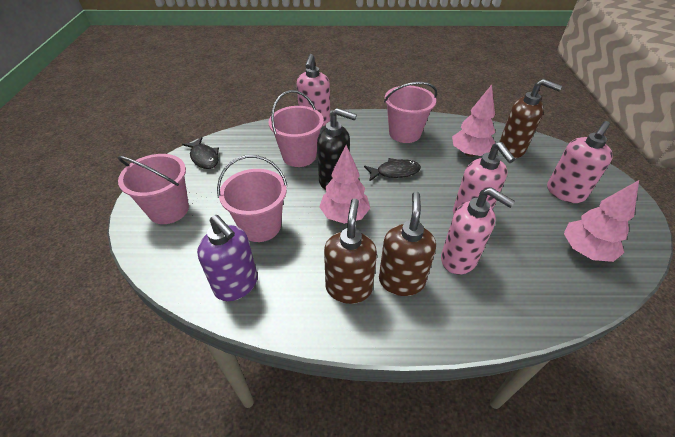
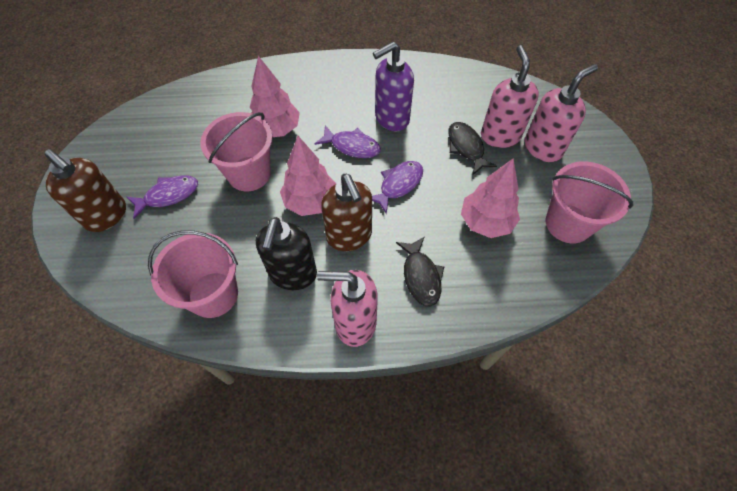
brown soap dispenser: 3 -> 2
pink bucket: 4 -> 3
pink soap dispenser: 4 -> 3
purple fish: 0 -> 3

